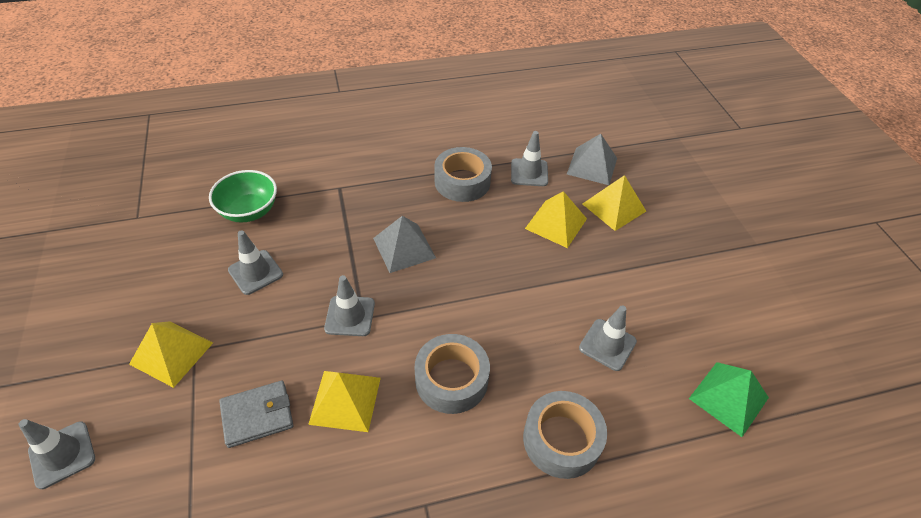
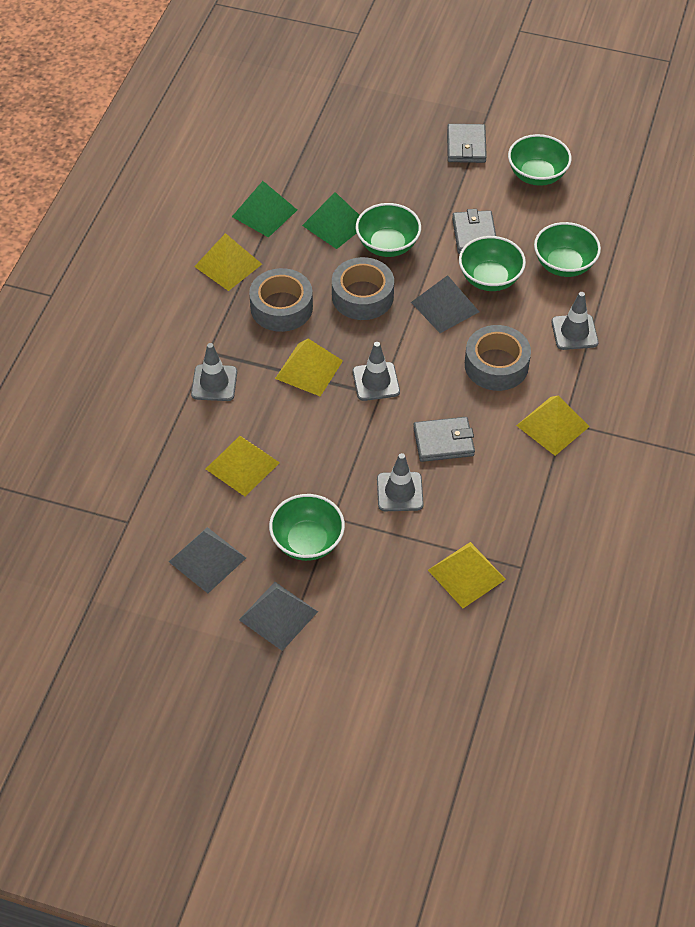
green bowl: 1 -> 5
green pyramid: 1 -> 2
grey pyramid: 2 -> 3
grey traffic cone: 5 -> 4
grey wallet: 1 -> 3
yellow pyramid: 4 -> 5

